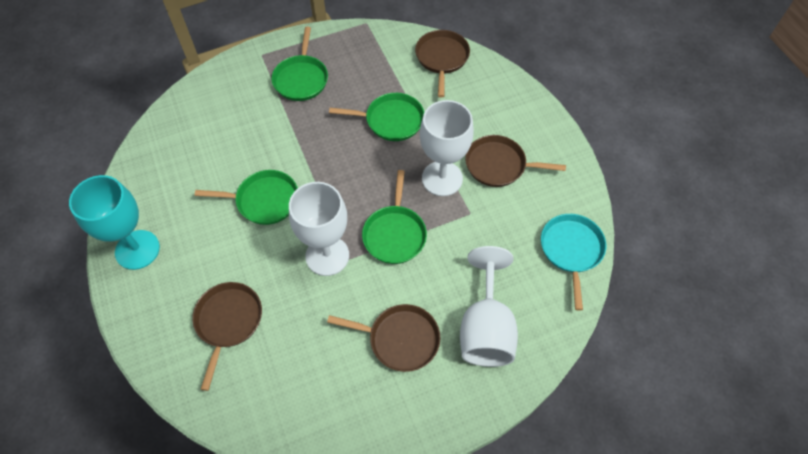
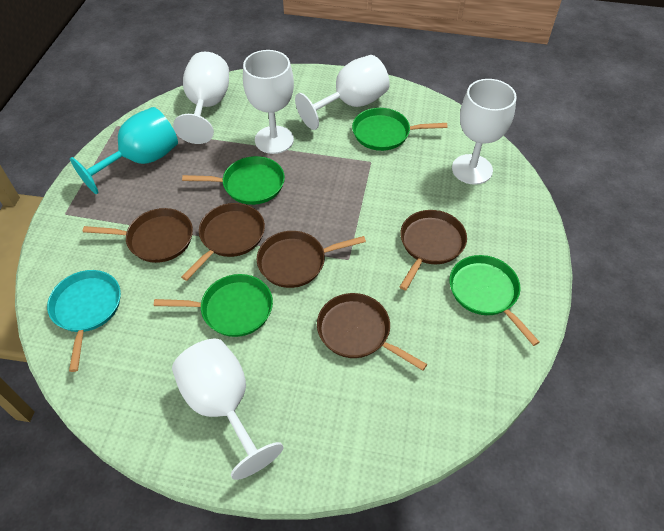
brown pan: 4 -> 5
white goblet: 3 -> 5

